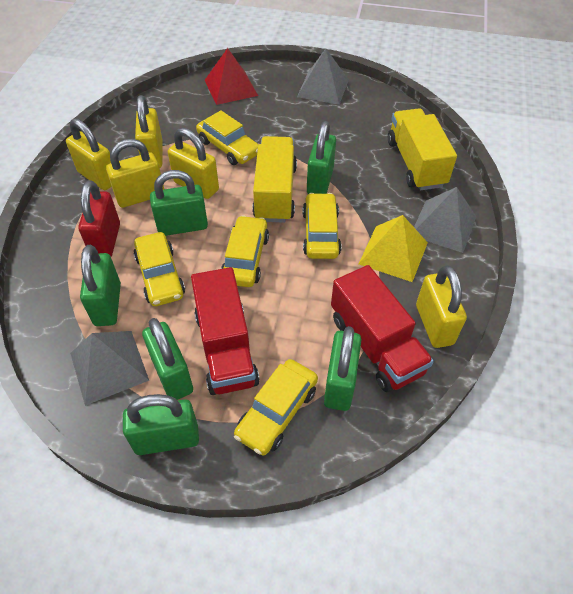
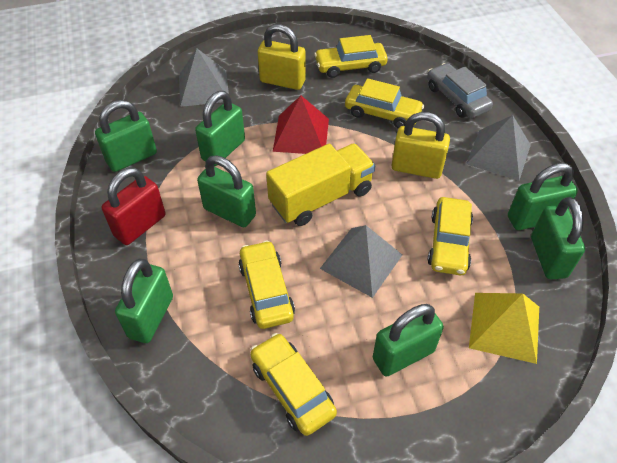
green padlock: 6 -> 7
grey car: 0 -> 1
red truck: 2 -> 0
yellow padlock: 5 -> 2
yellow truck: 2 -> 1

